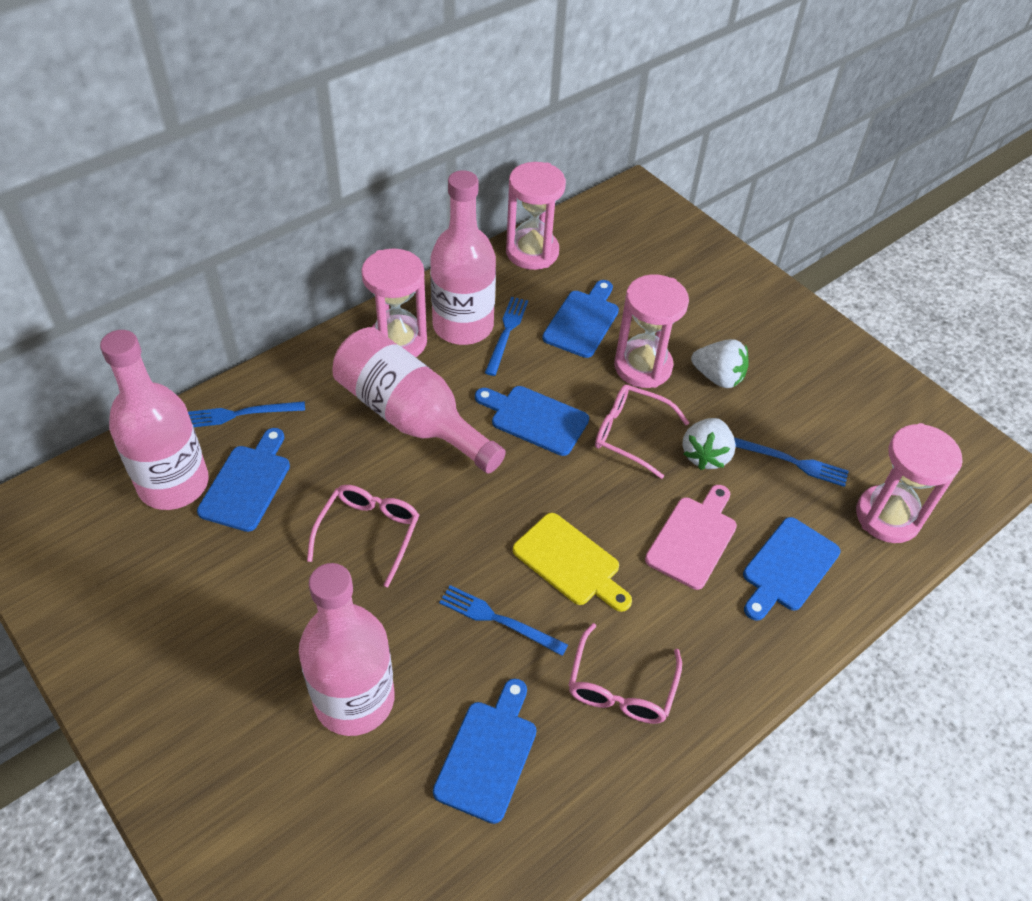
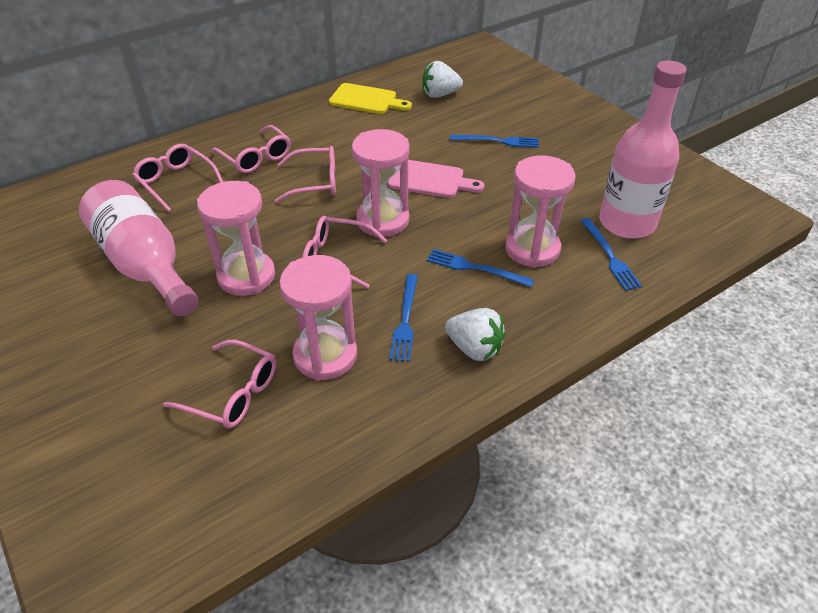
blue cutting board: 5 -> 0
pink bottle: 4 -> 2
pink glasses: 3 -> 5

